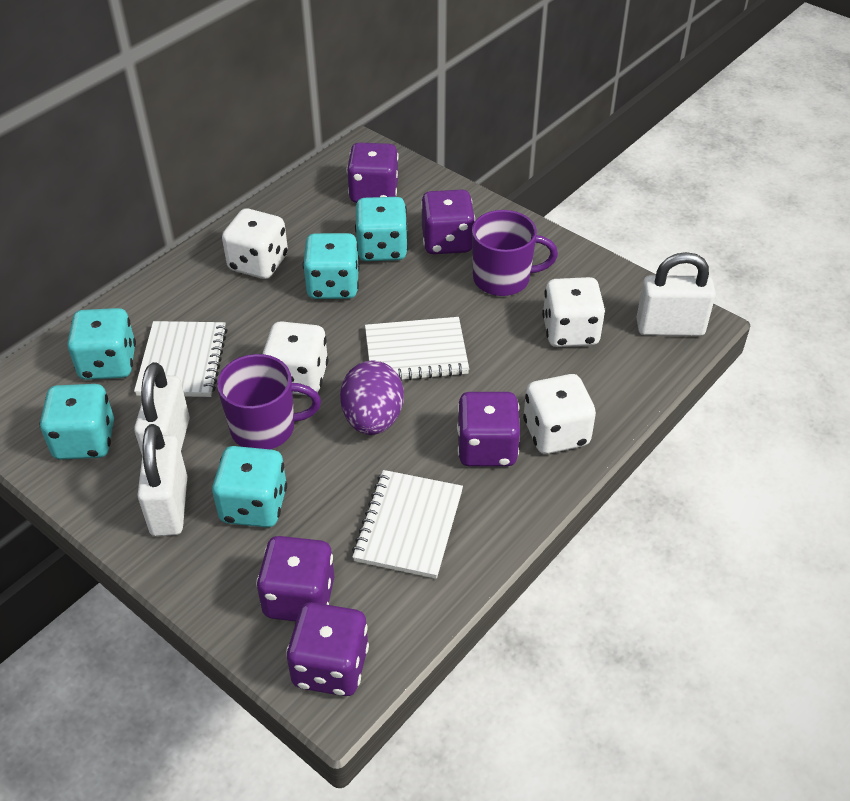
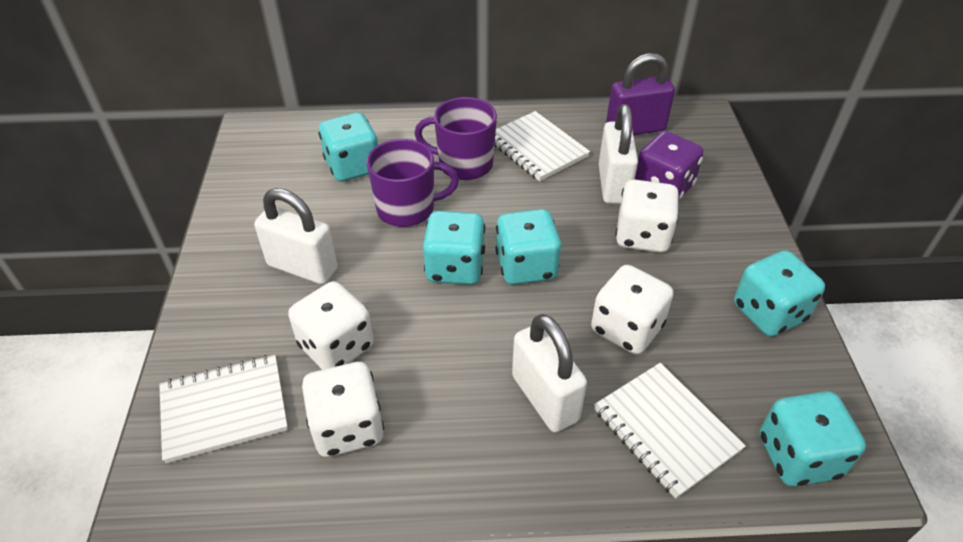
purple dice: 5 -> 1
purple egg: 1 -> 0
purple padlock: 0 -> 1

